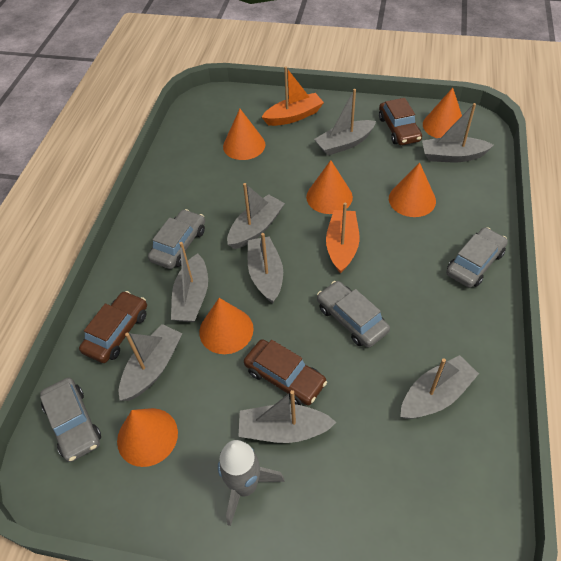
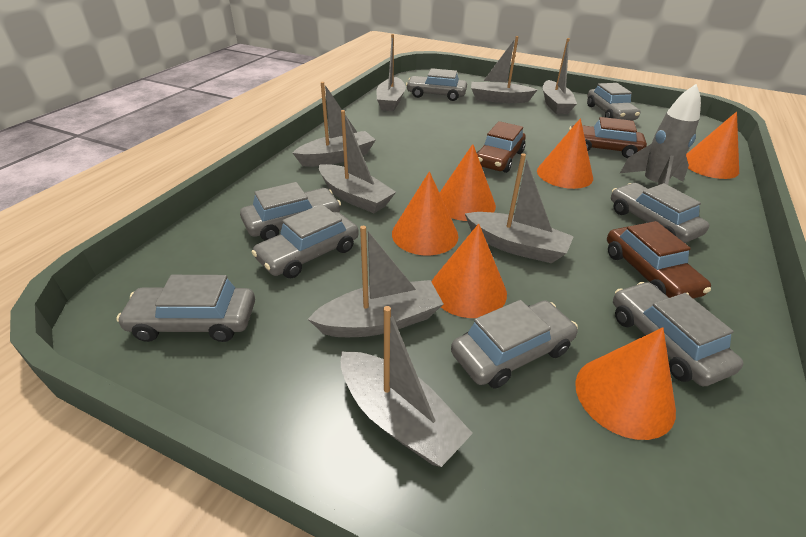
grey car: 4 -> 8
orange boat: 2 -> 0

